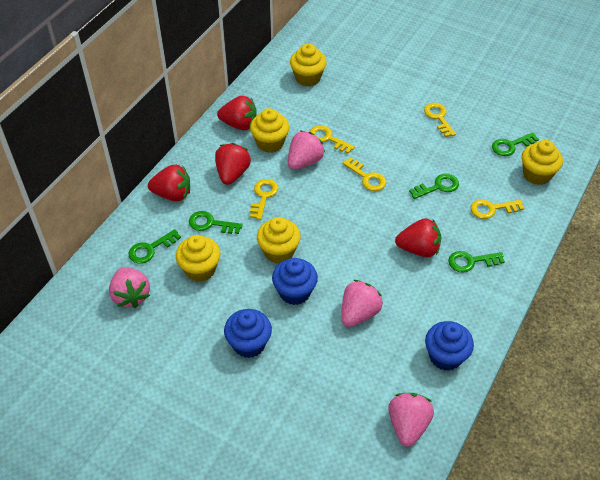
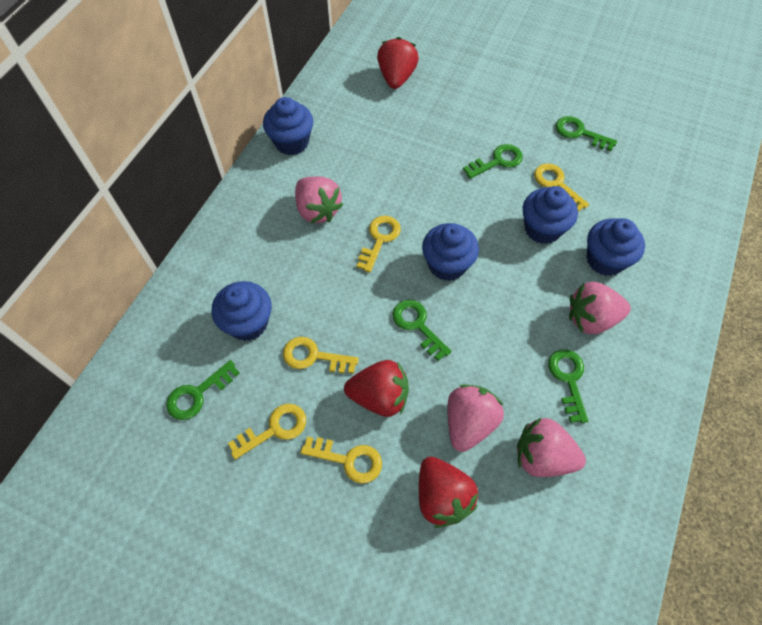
blue cupcake: 3 -> 5
red strawberry: 4 -> 3
yellow cupcake: 5 -> 0

